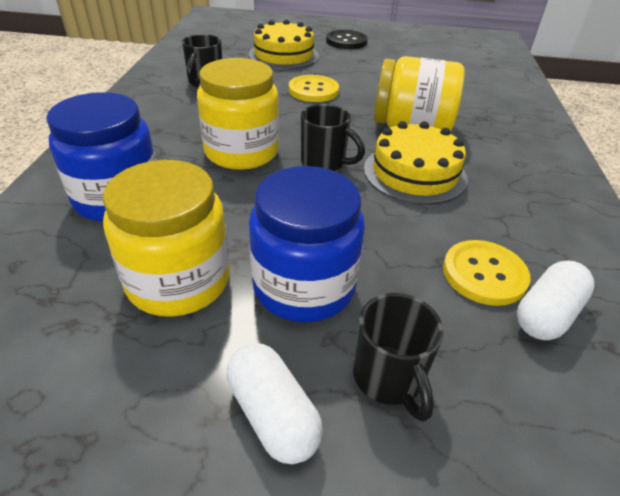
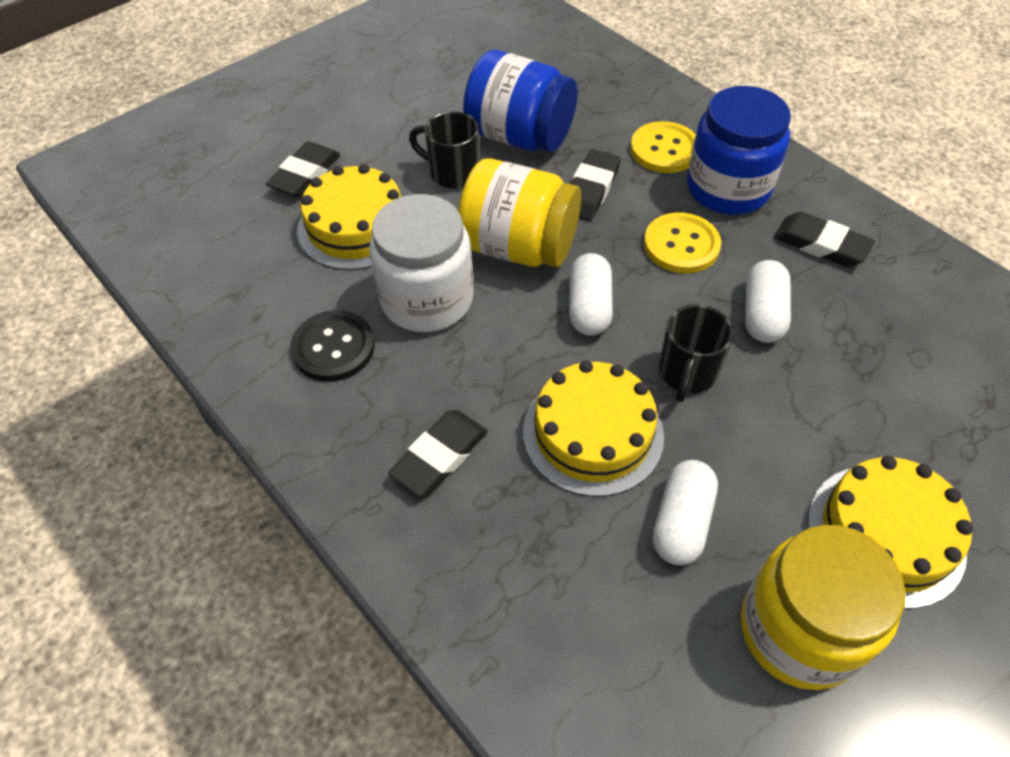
black eraser: 0 -> 4
black mug: 3 -> 2
white capsule: 2 -> 3
white jar: 0 -> 1
yellow cake: 2 -> 3
yellow jar: 3 -> 2

